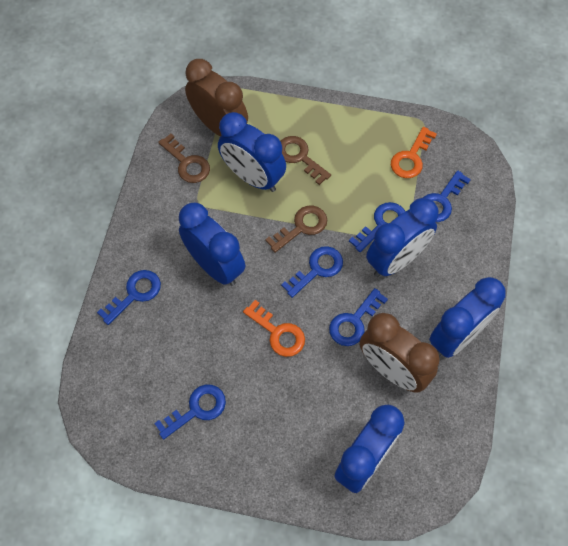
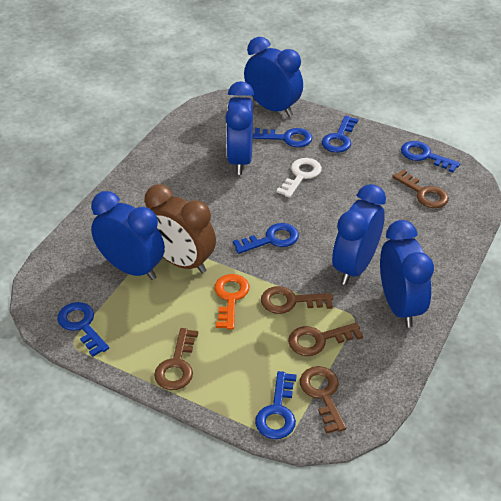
brown clock: 2 -> 1
brown key: 3 -> 5
orange key: 2 -> 1
white key: 0 -> 1

